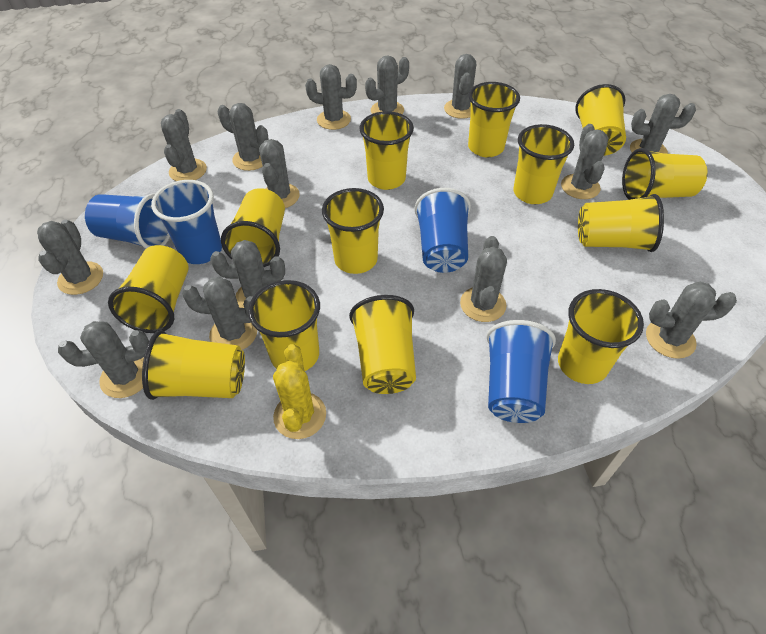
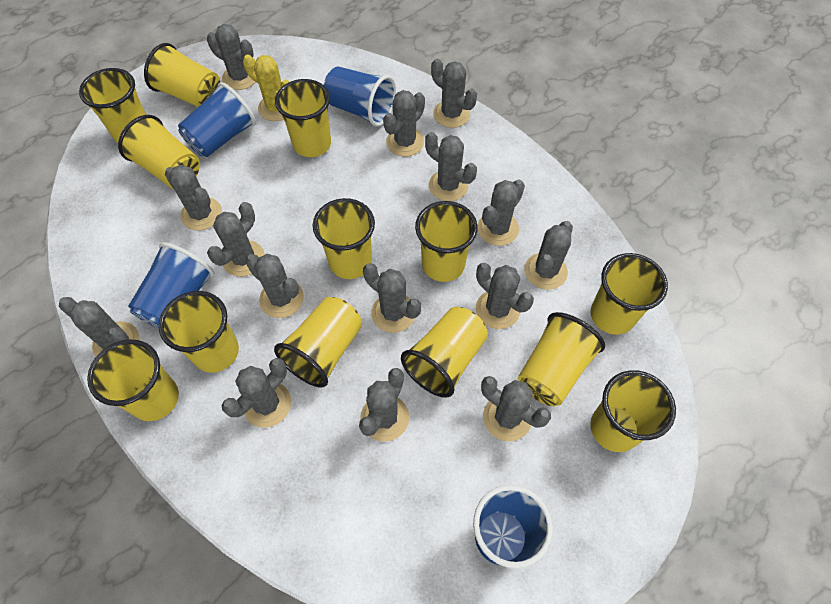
grey cactus: 14 -> 15

